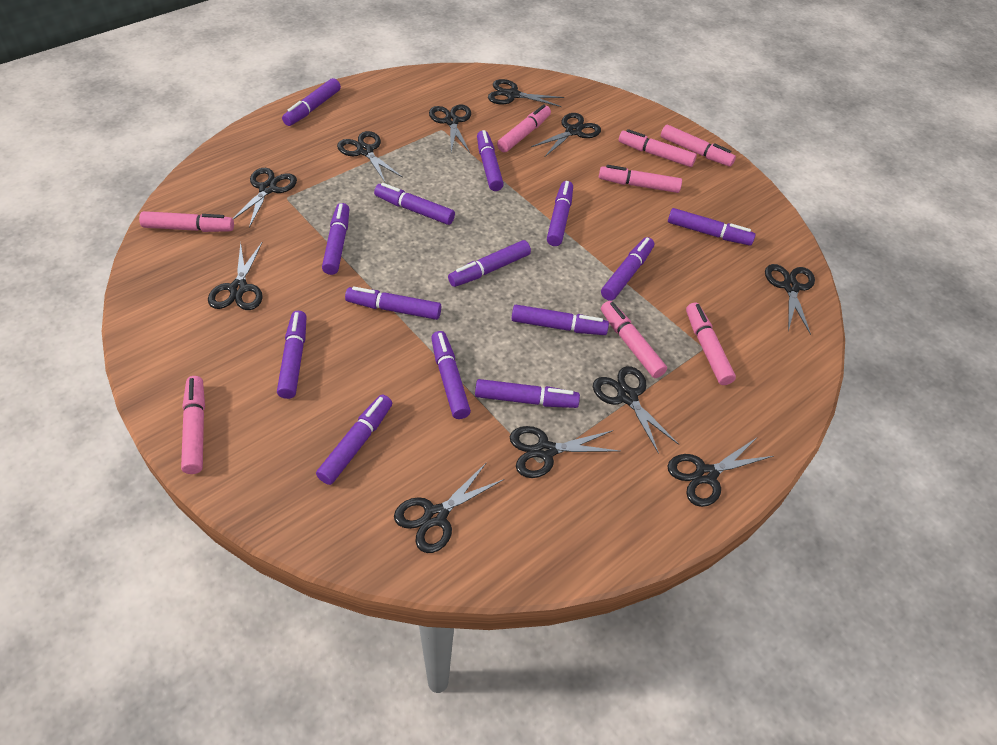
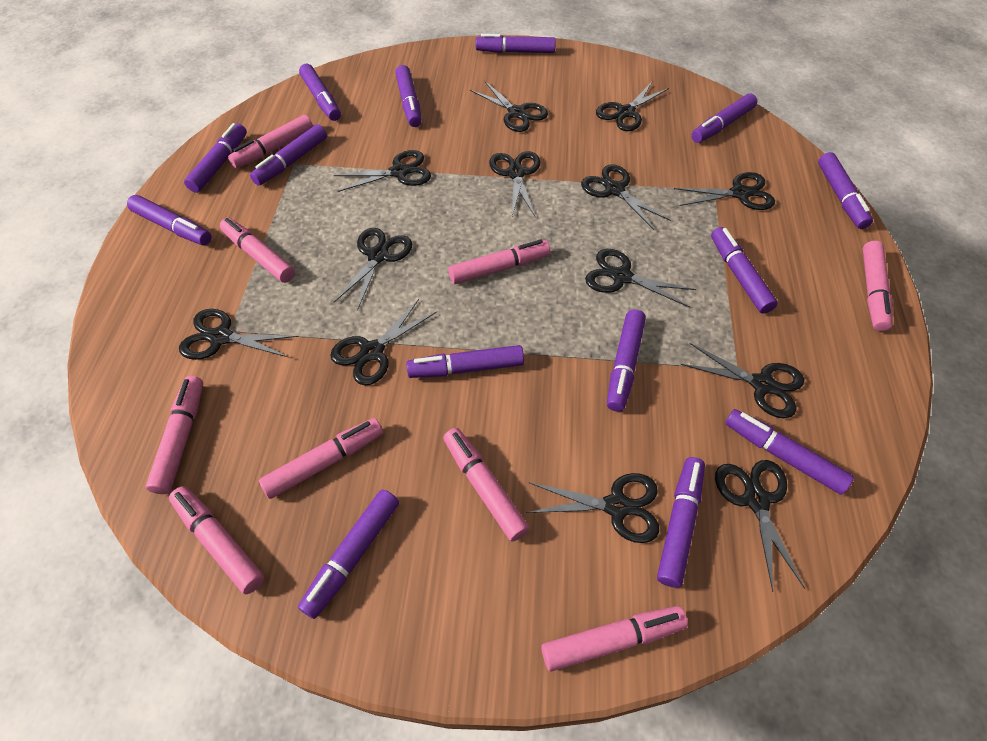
black scissors: 11 -> 13
pink marker: 8 -> 9

